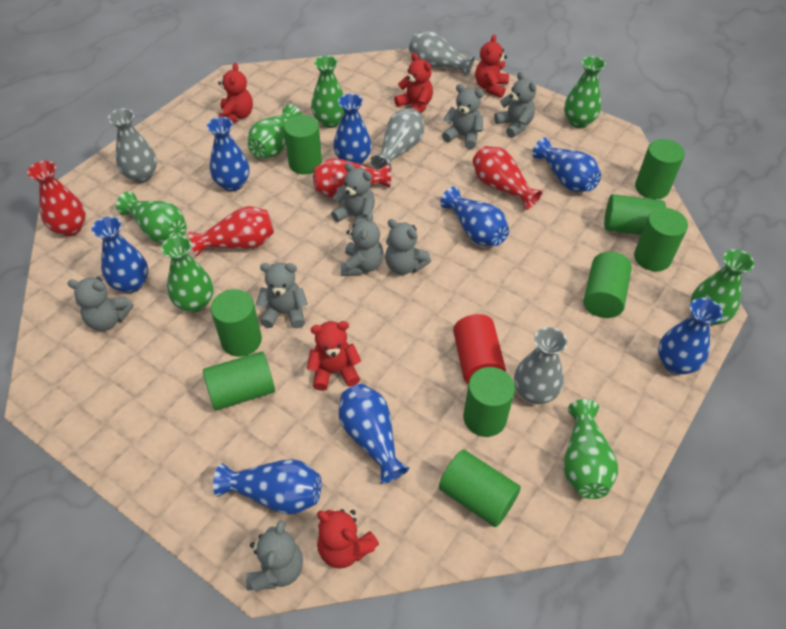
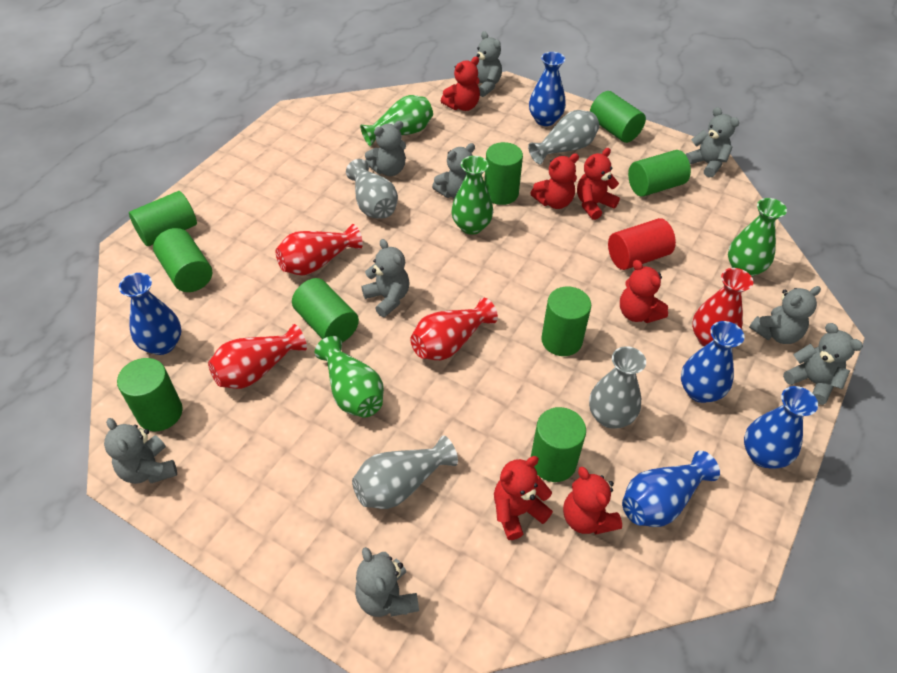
blue vase: 8 -> 5
green vase: 7 -> 4
grey teddy bear: 8 -> 9
red teddy bear: 5 -> 6

